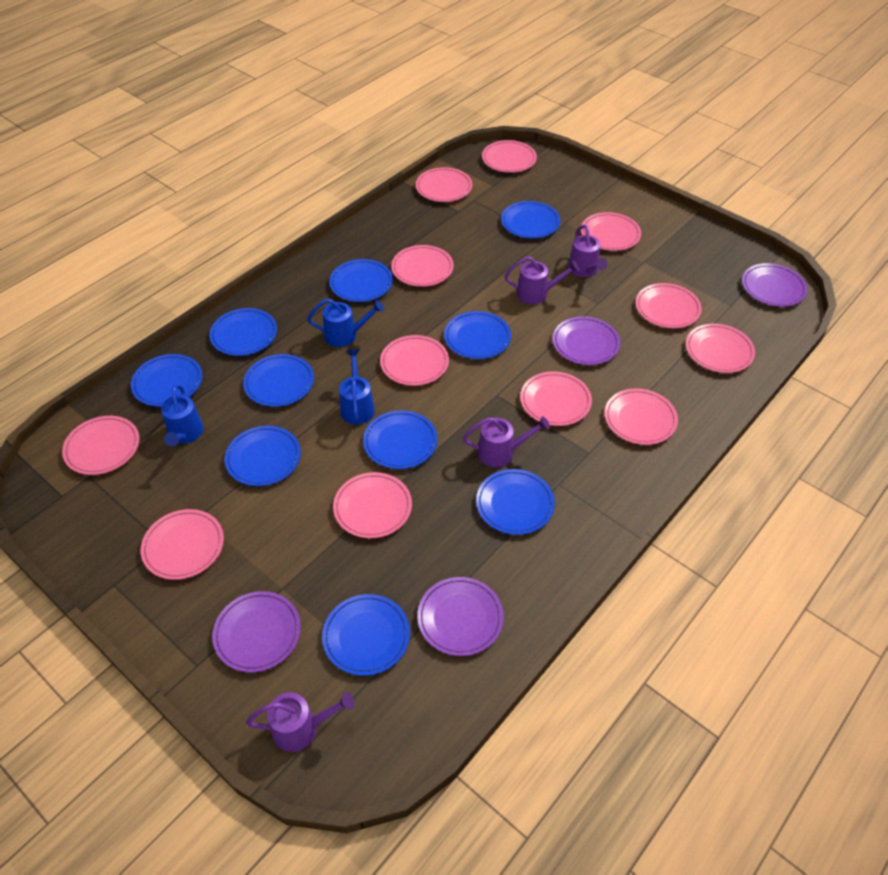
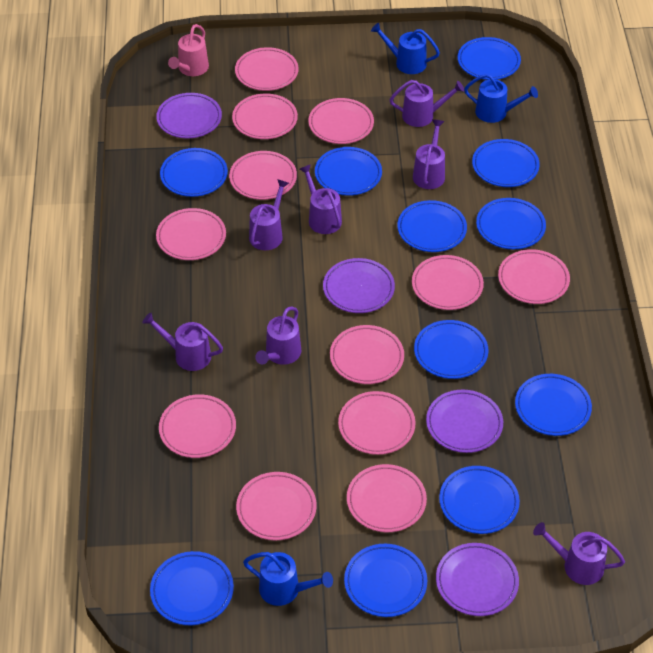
blue plate: 10 -> 11
pink watering can: 0 -> 1
purple watering can: 4 -> 7

